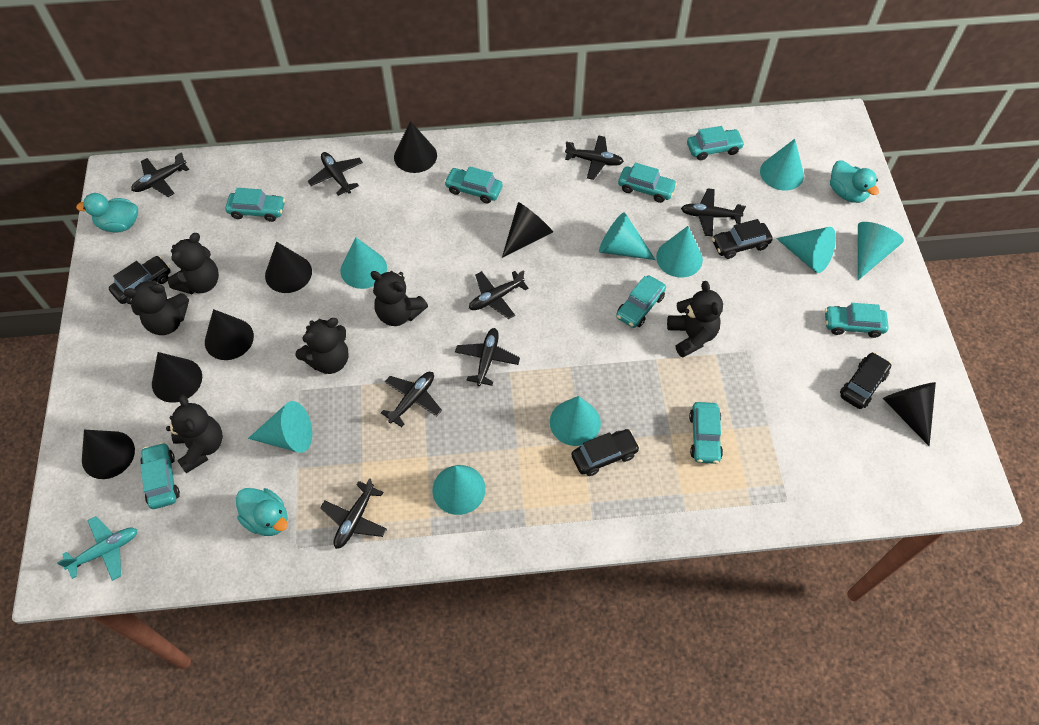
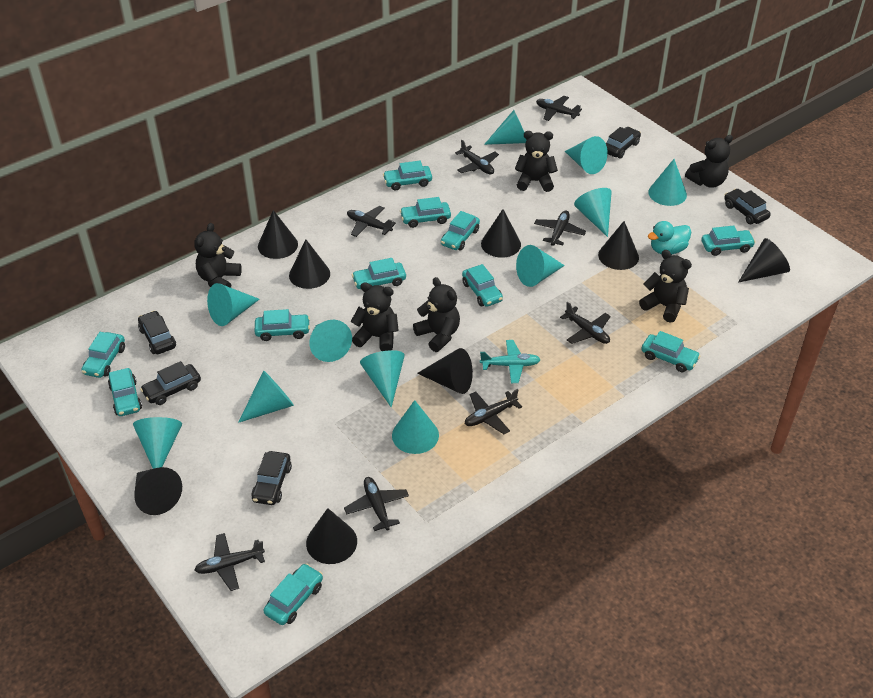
black car: 4 -> 5
black cone: 7 -> 8
turquoise car: 8 -> 11
turquoise cone: 9 -> 11
turquoise duck: 3 -> 1

